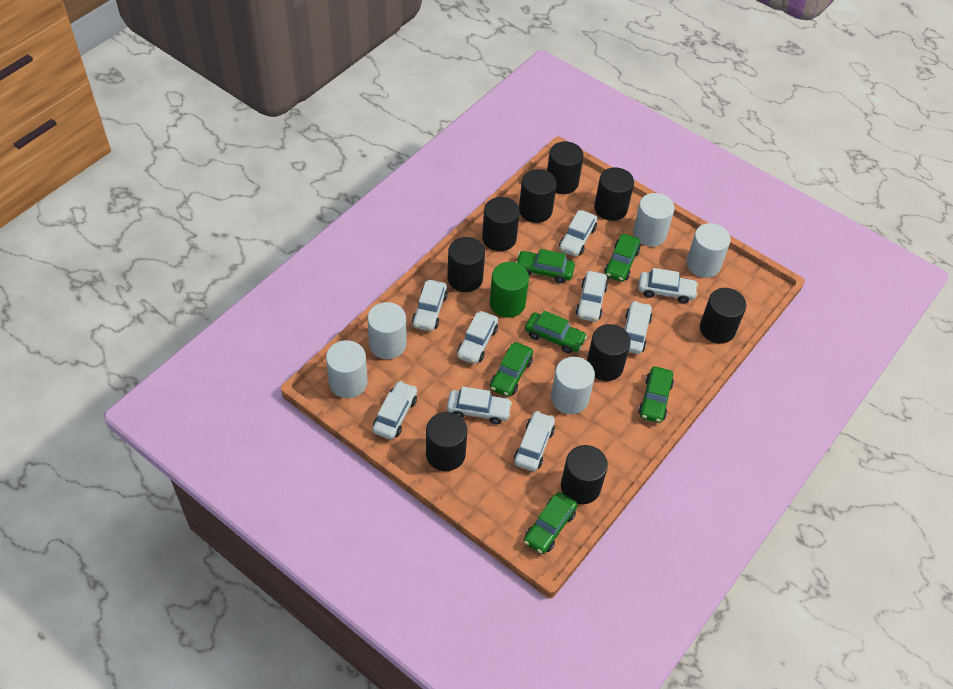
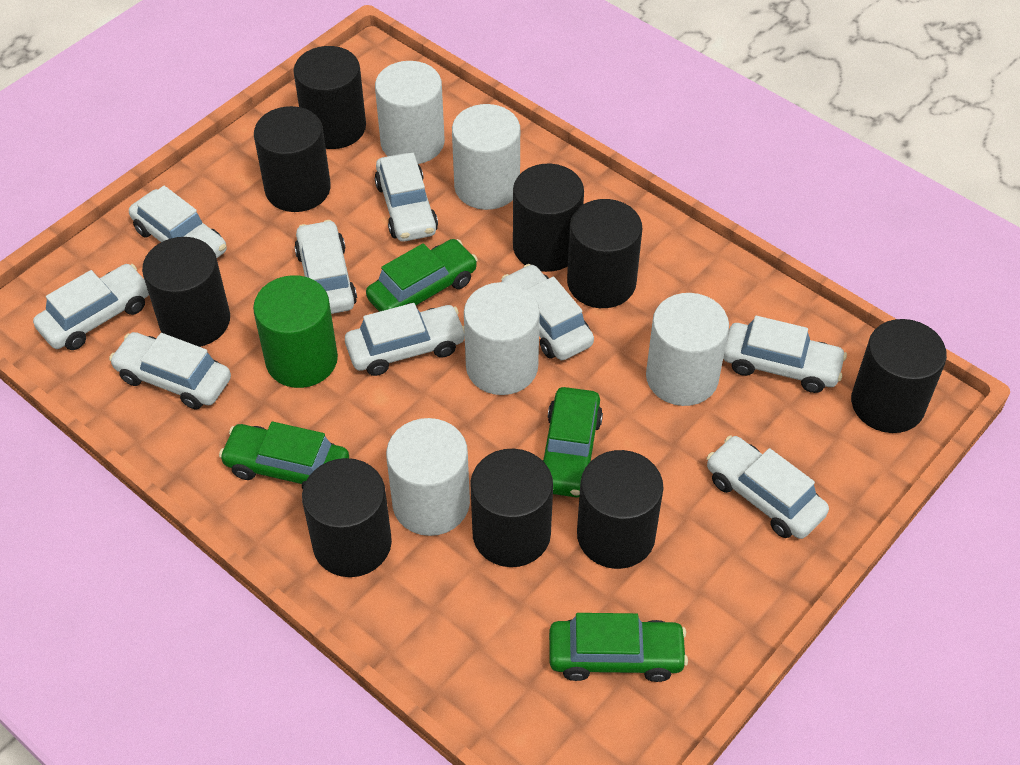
green car: 6 -> 4

